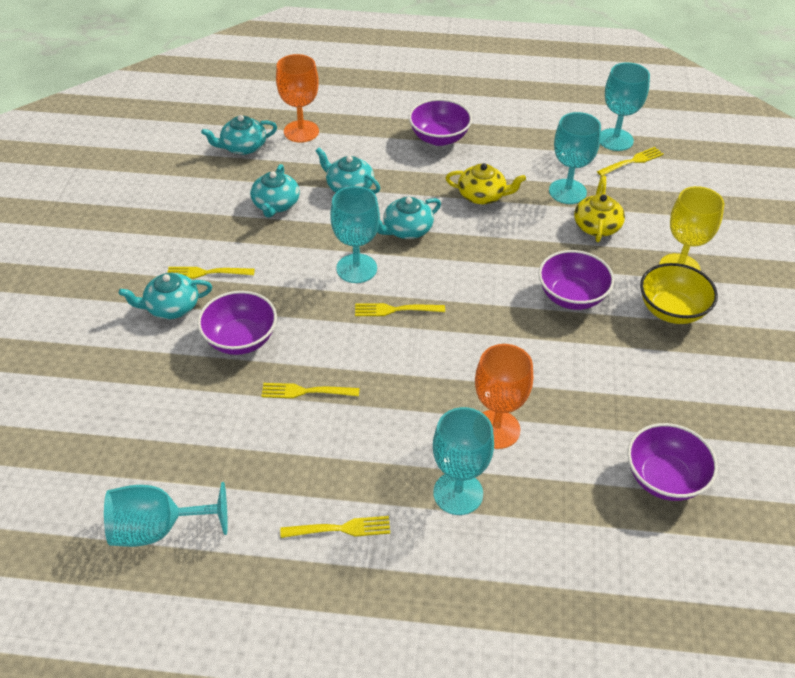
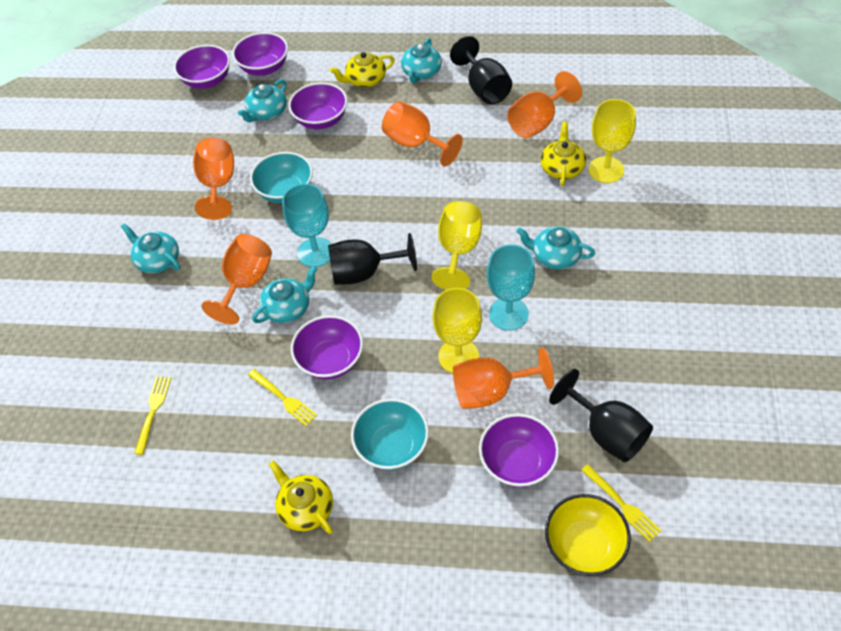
black goblet: 0 -> 3
orange goblet: 2 -> 5
purple bowl: 4 -> 5
turquoise bowl: 0 -> 2
turquoise goblet: 5 -> 2
yellow fork: 5 -> 3
yellow goblet: 1 -> 3
yellow teapot: 2 -> 3

